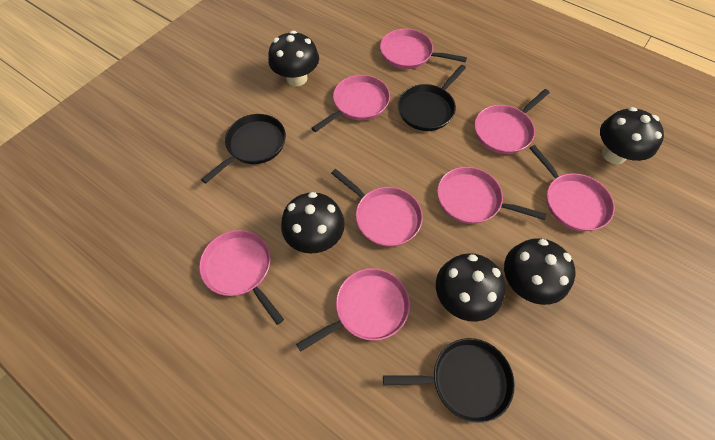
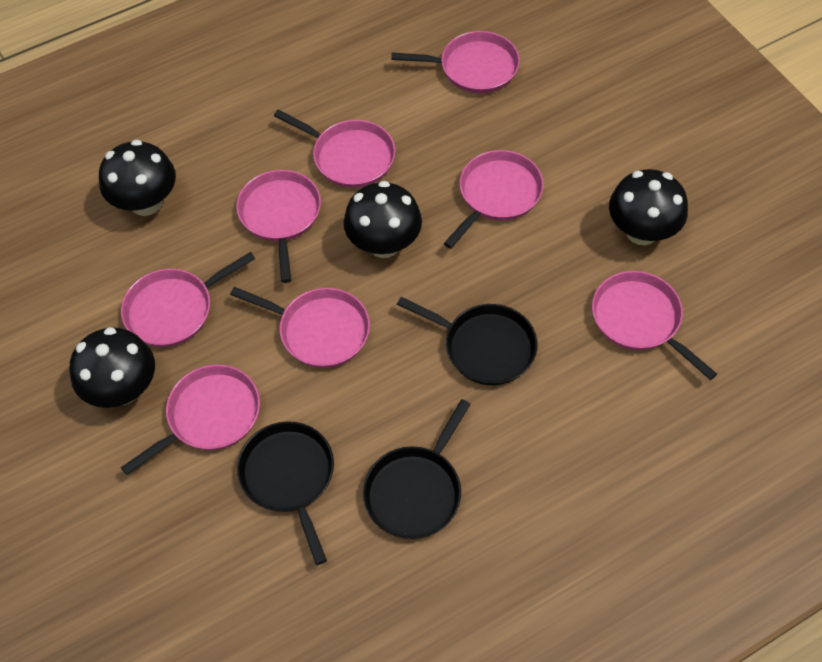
black mushroom: 5 -> 4

